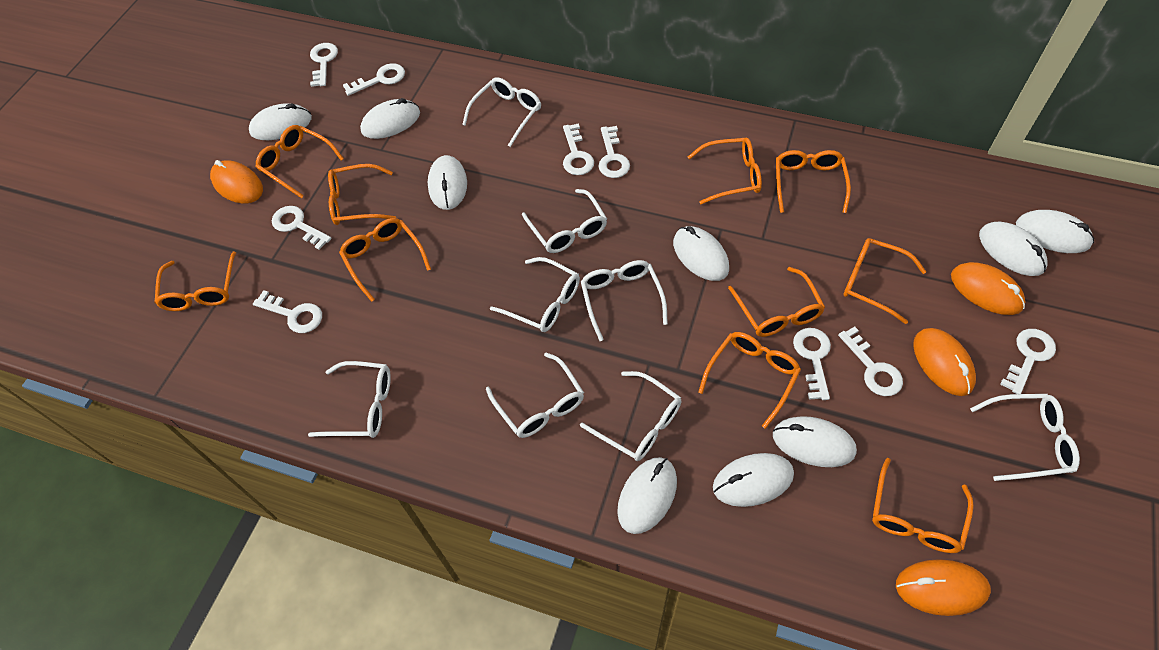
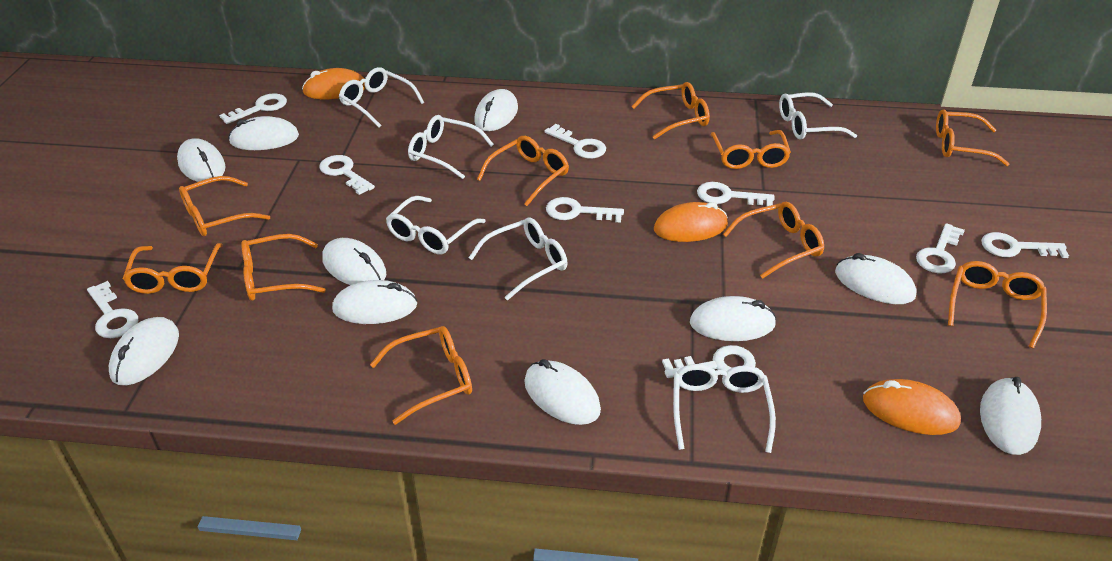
orange mouse: 4 -> 3
white glasses: 8 -> 6
white mouse: 9 -> 10

